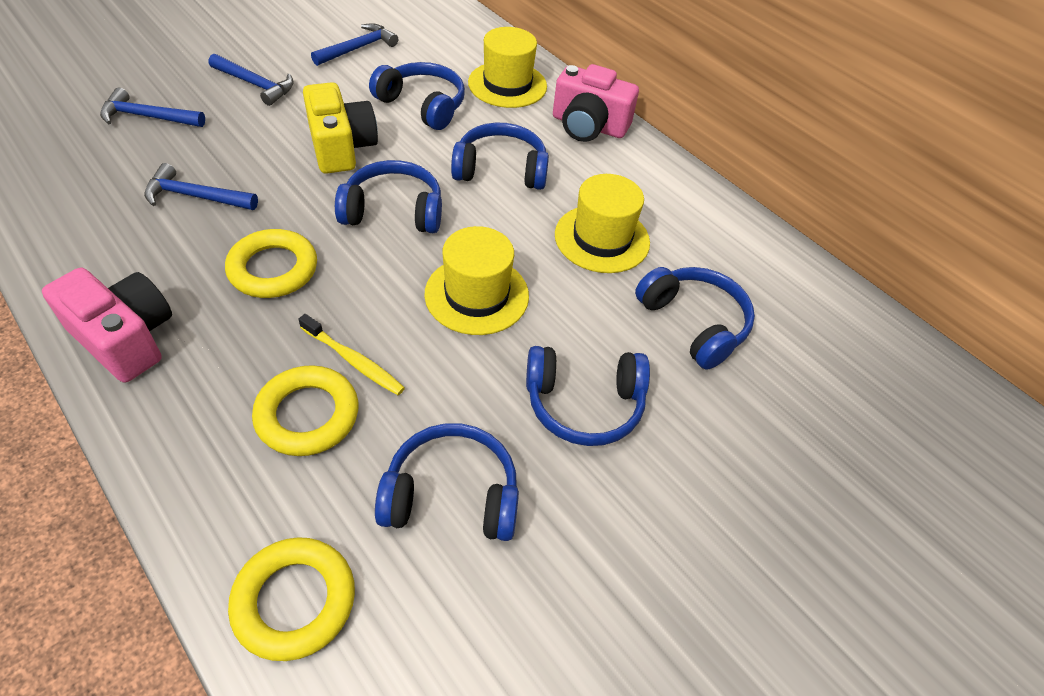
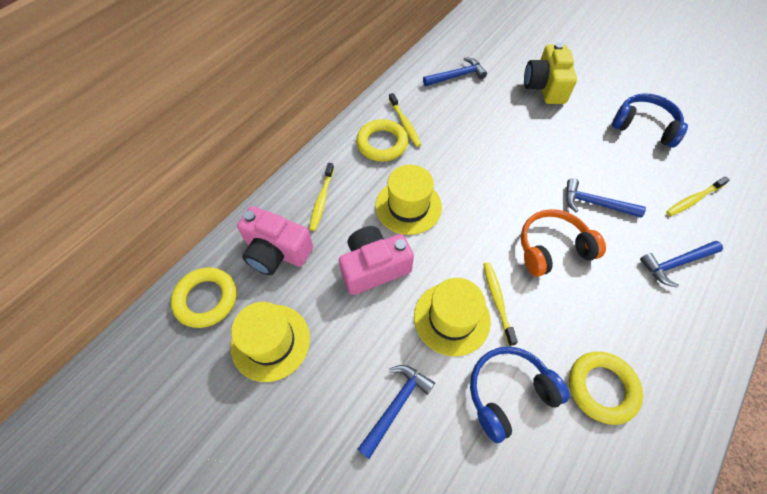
blue headphones: 6 -> 2
orange headphones: 0 -> 1
yellow toothbrush: 1 -> 4

